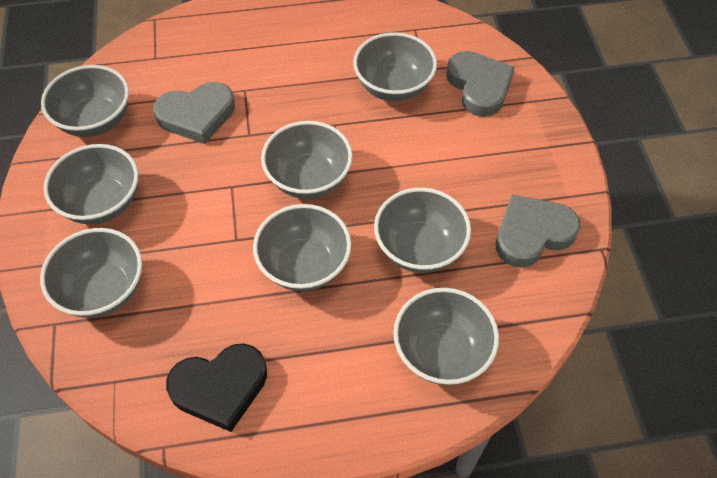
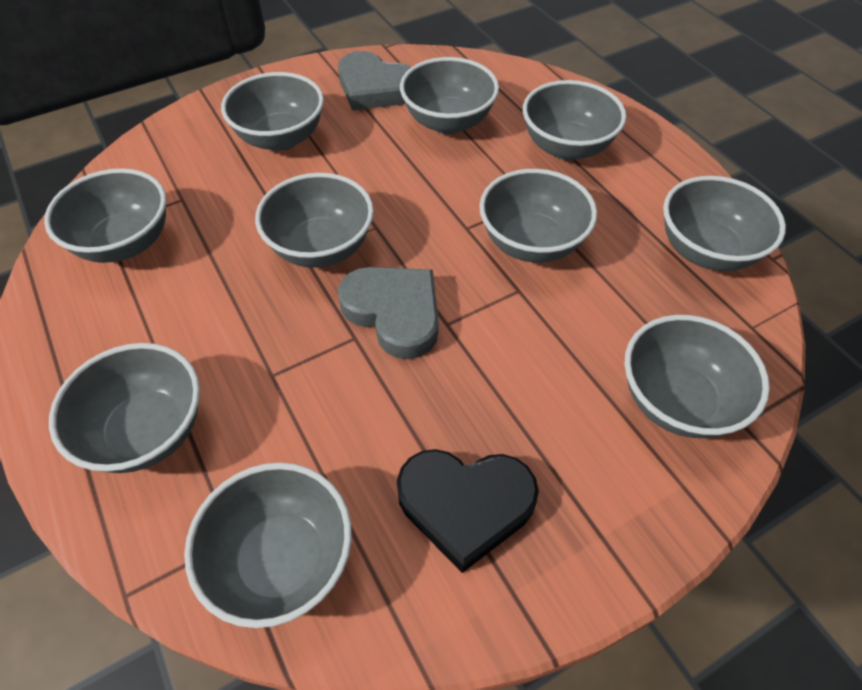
grey bowl: 8 -> 10
grey heart: 3 -> 2

